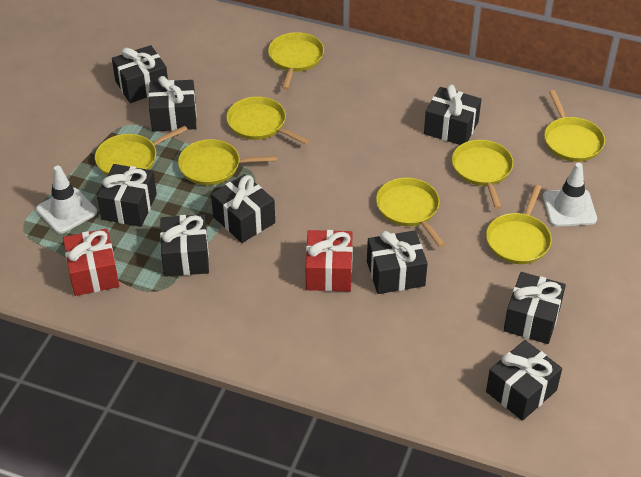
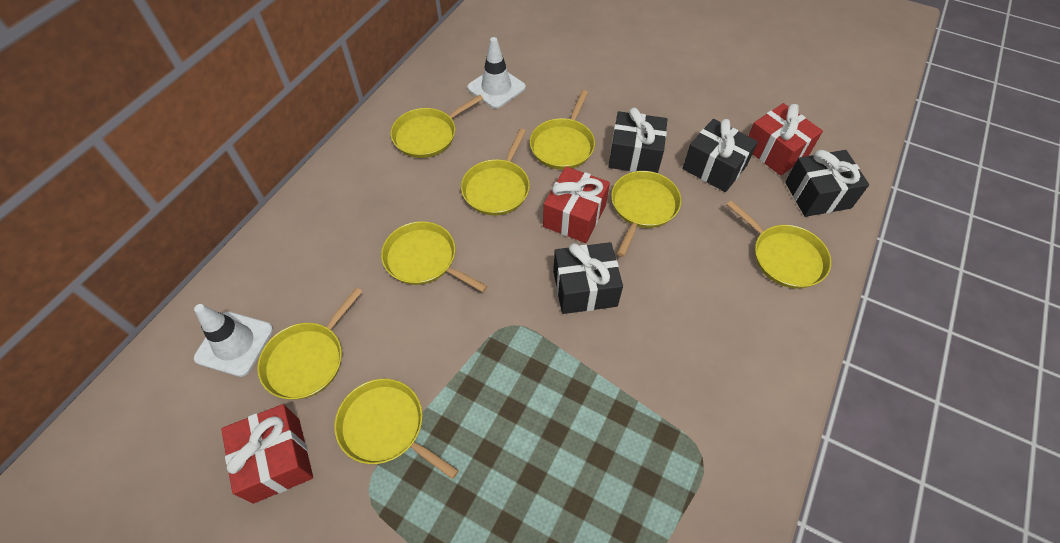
black gift: 9 -> 4
red gift: 2 -> 3

